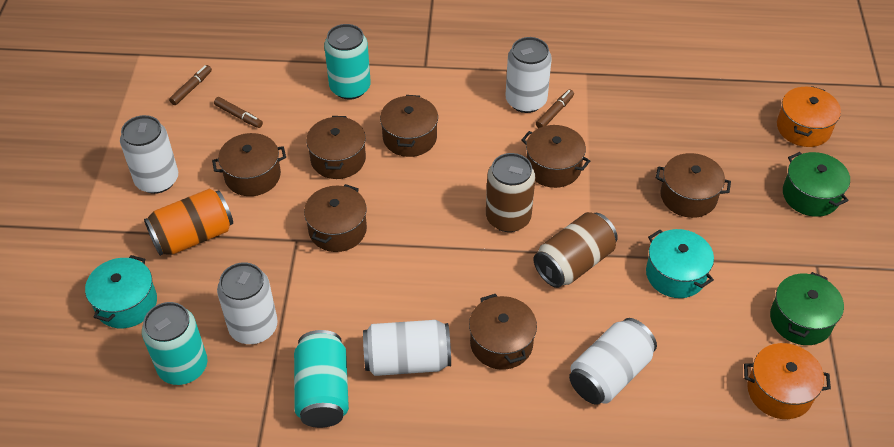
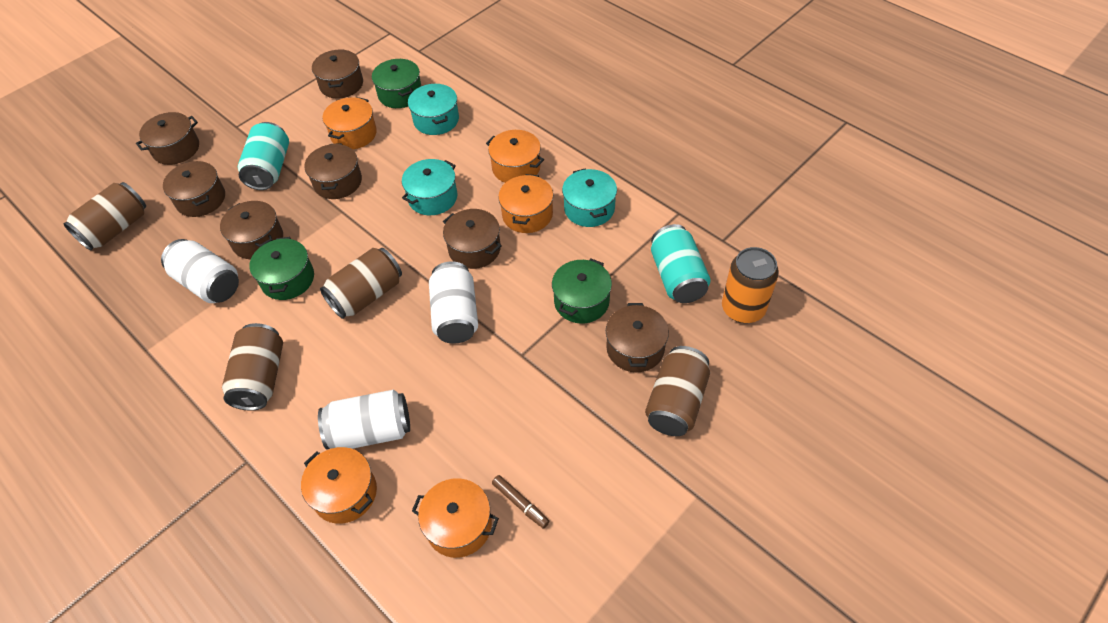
brown can: 2 -> 4
brown marker: 3 -> 1
green pot: 2 -> 3
orange pot: 2 -> 5
turquoise can: 3 -> 2
turquoise pot: 2 -> 3
white can: 5 -> 3

